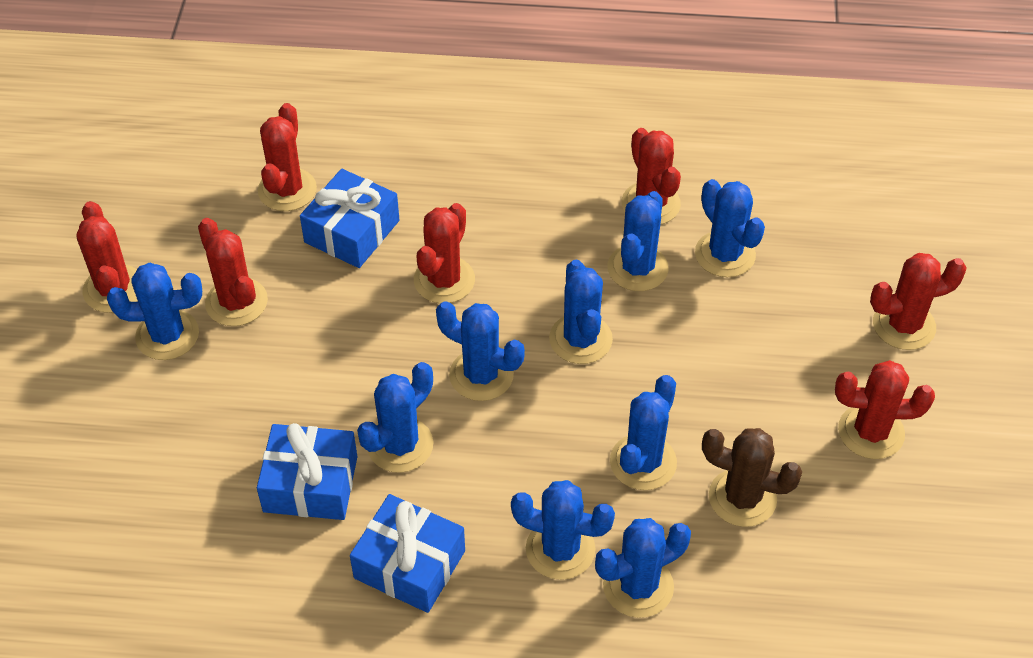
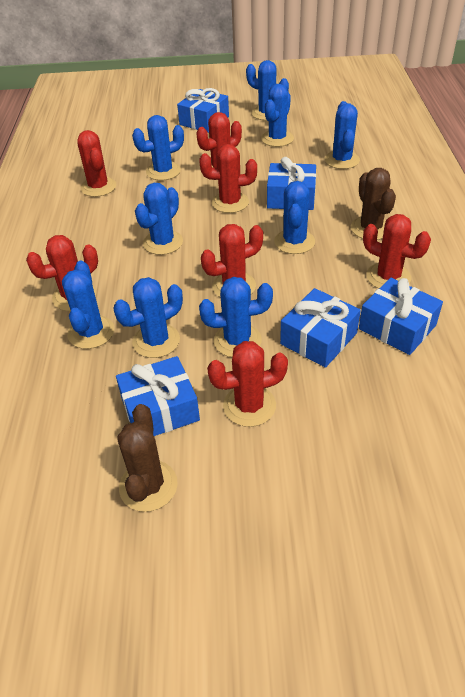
blue gift: 3 -> 5
brown cactus: 1 -> 2

